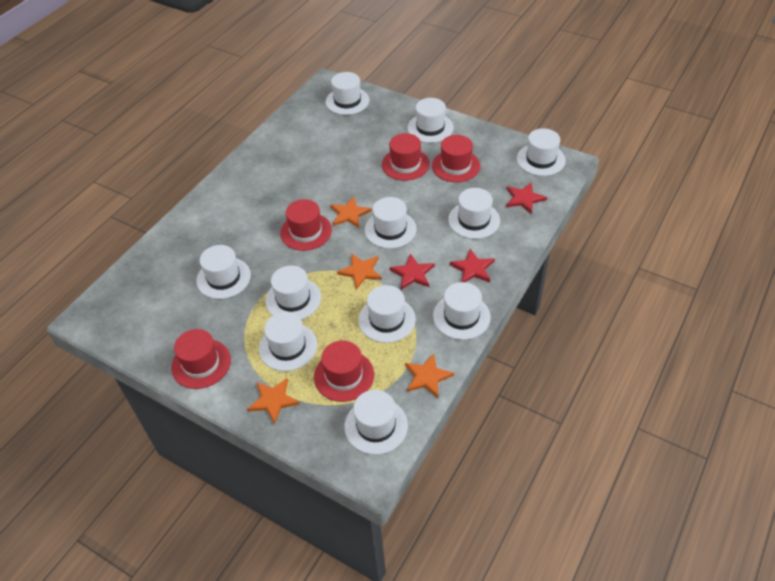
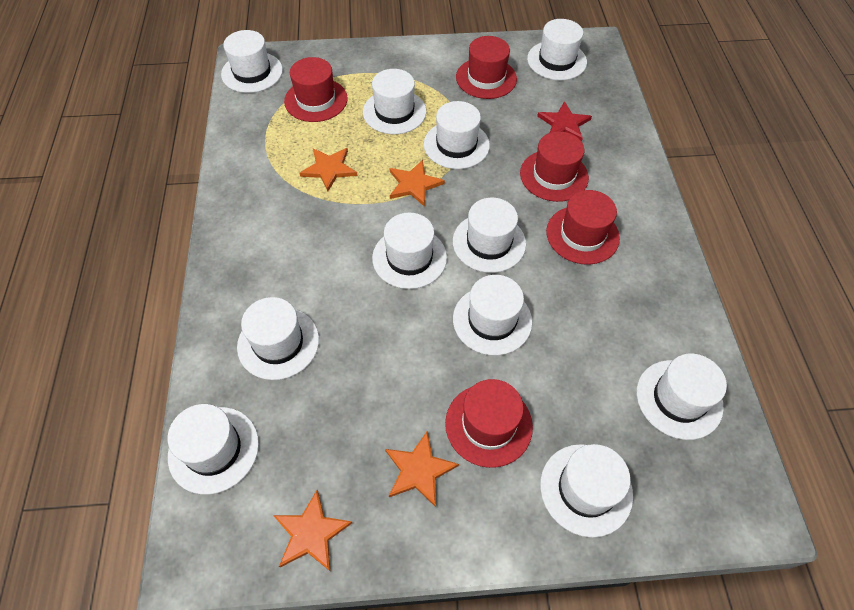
red star: 3 -> 1

